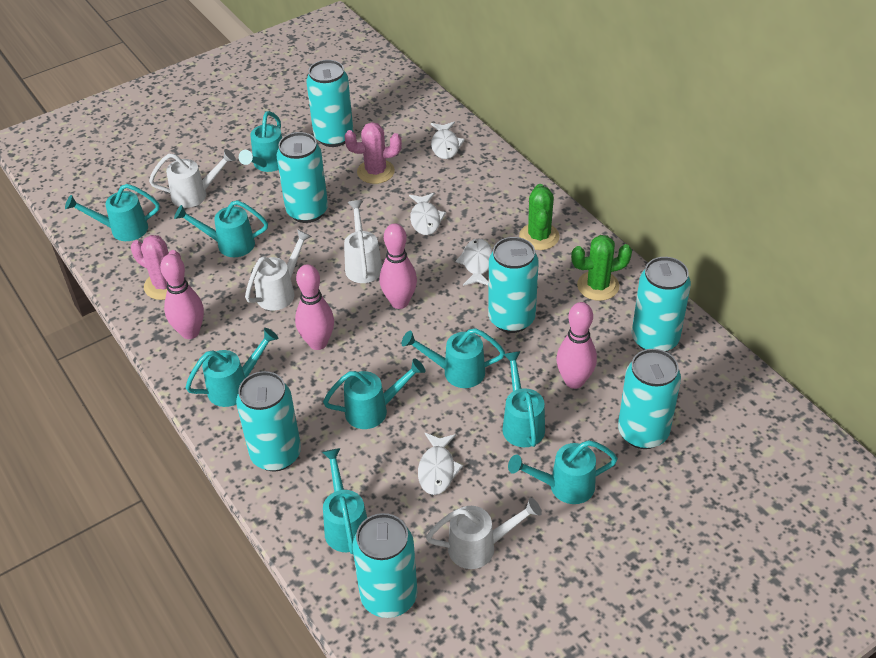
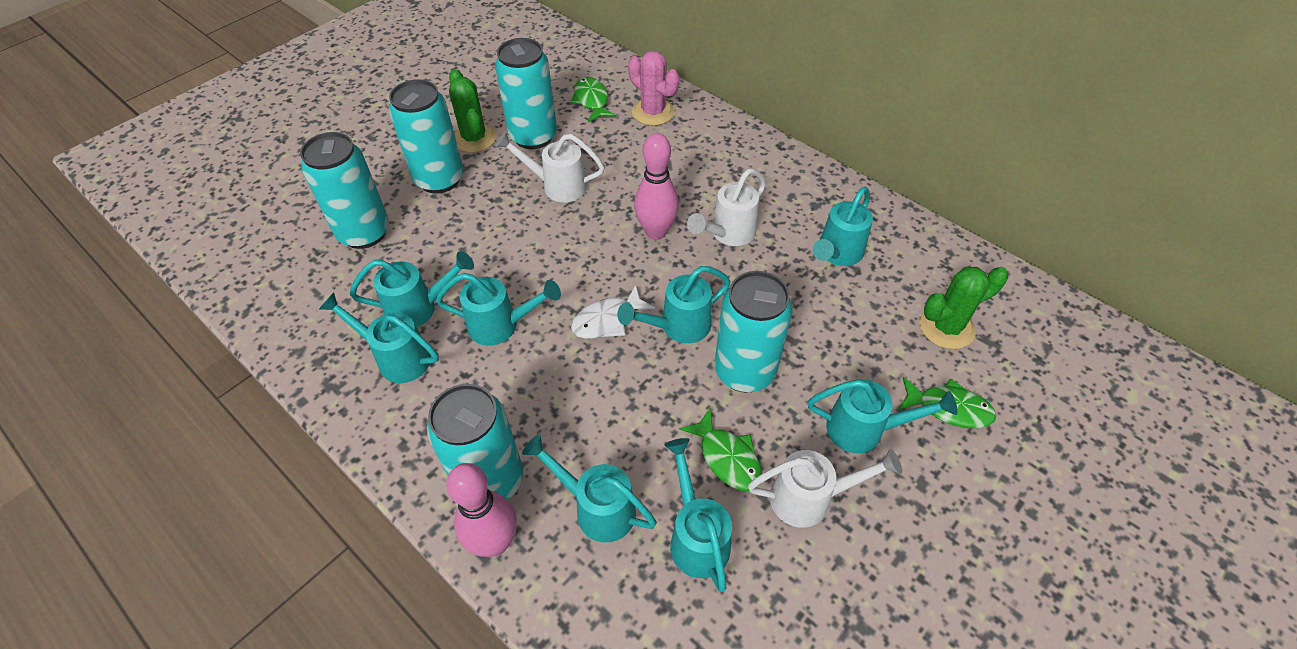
green fish: 0 -> 3
pink bowling pin: 4 -> 2
pink cactus: 2 -> 1
turquoise can: 7 -> 5
turquoise watering can: 9 -> 8
white fish: 4 -> 1
white watering can: 4 -> 3

